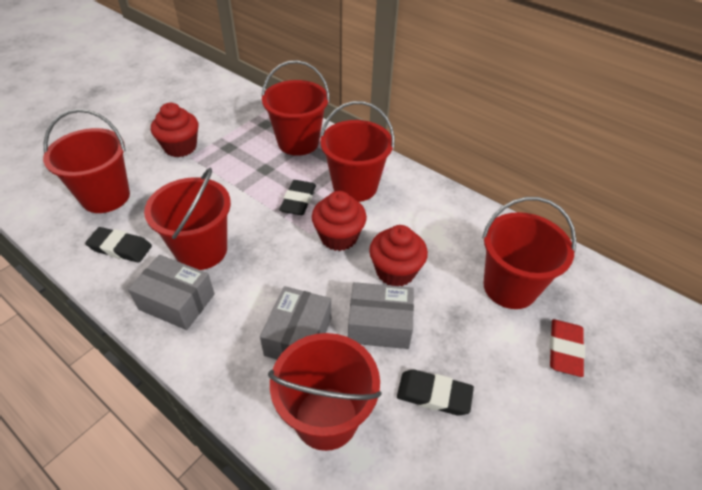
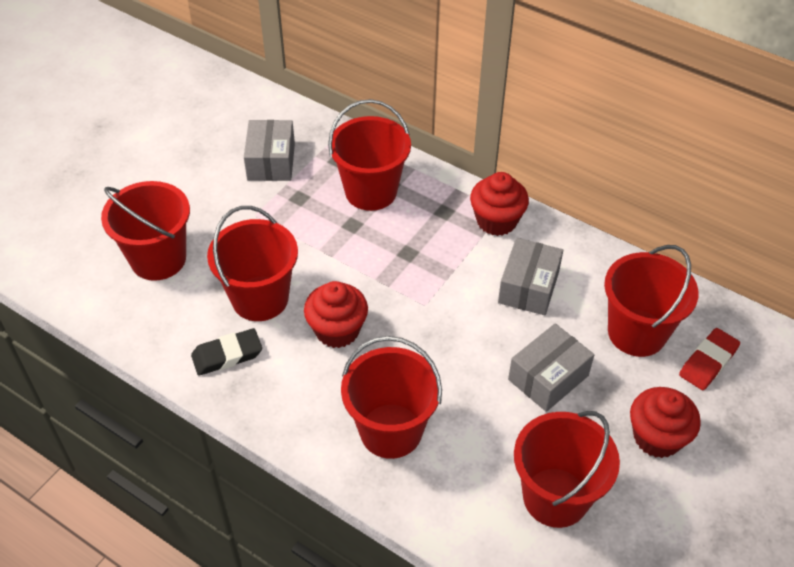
black eraser: 3 -> 1

